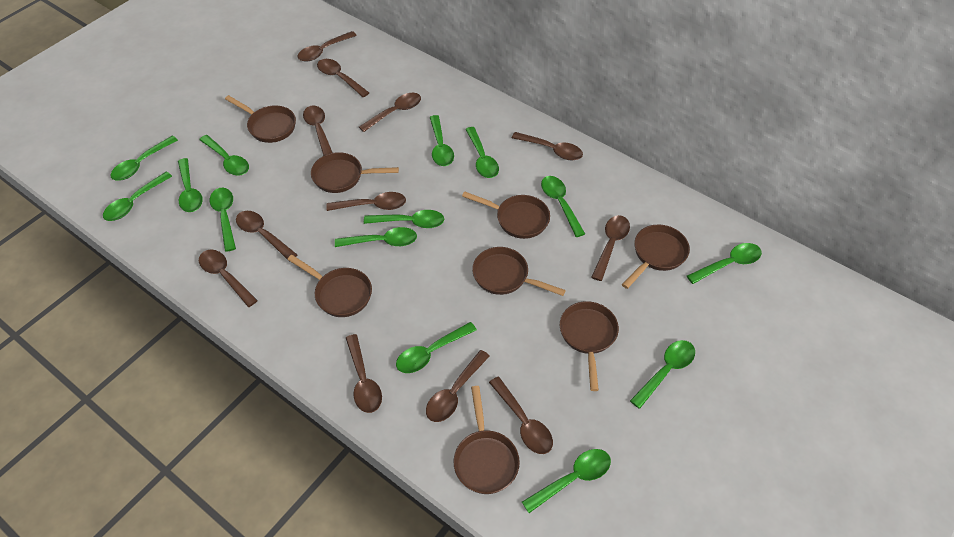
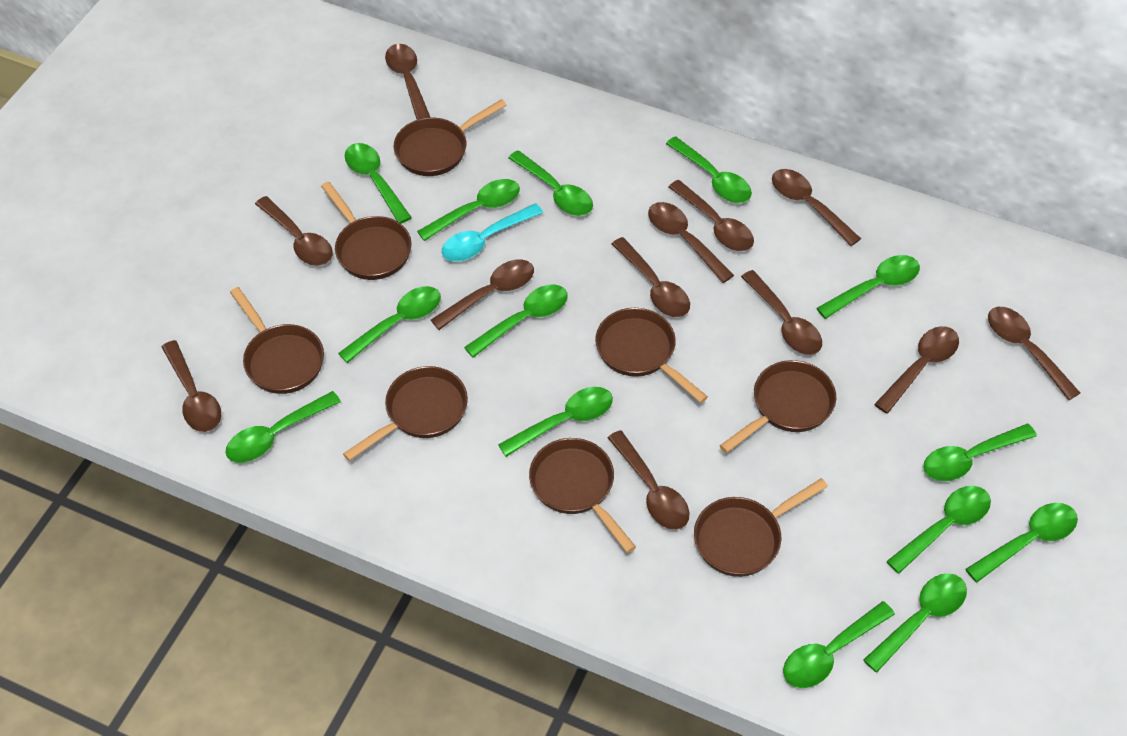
turquoise spoon: 0 -> 1

